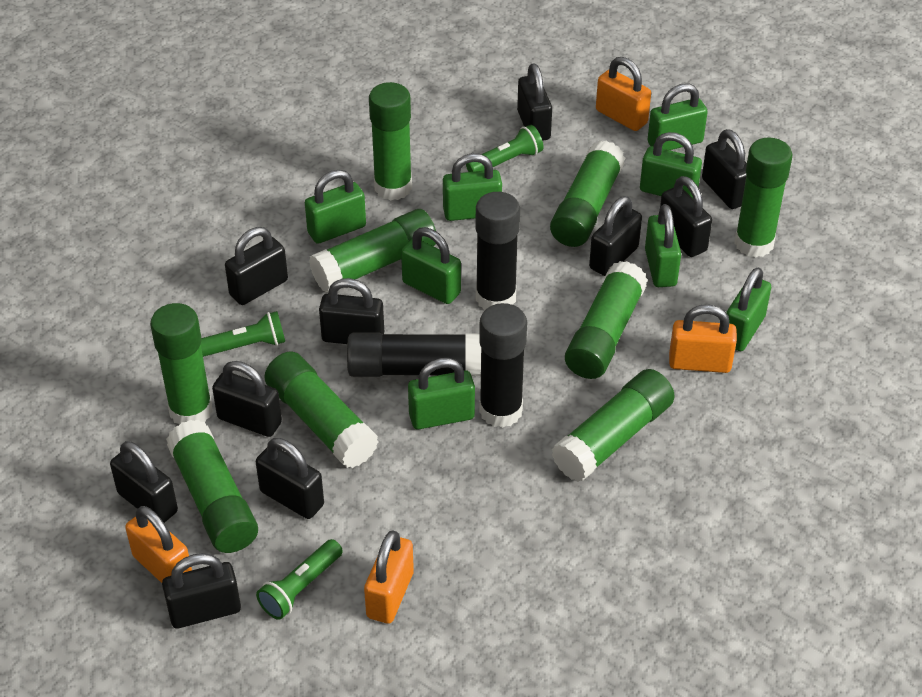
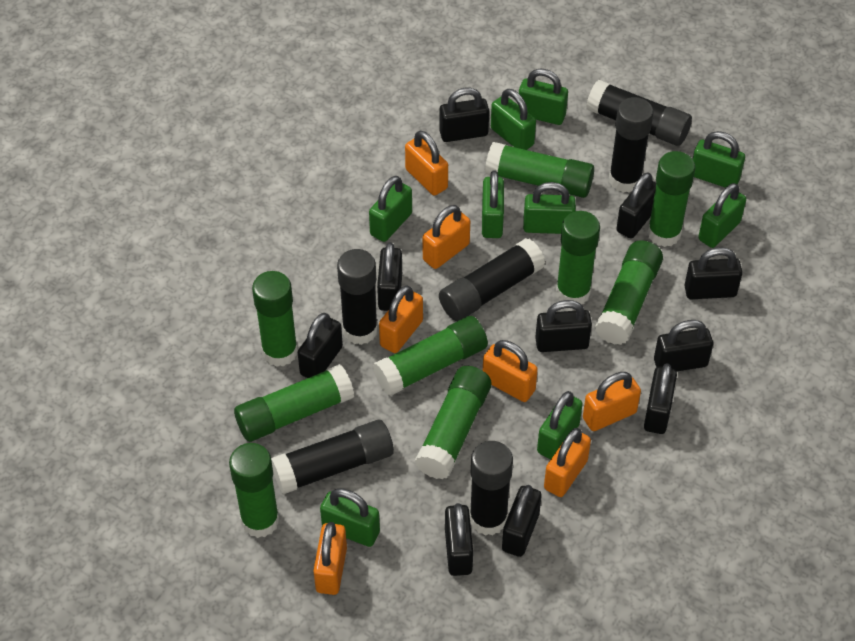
black glue stick: 3 -> 6
green flashlight: 3 -> 0
green padlock: 8 -> 9
orange padlock: 4 -> 7

